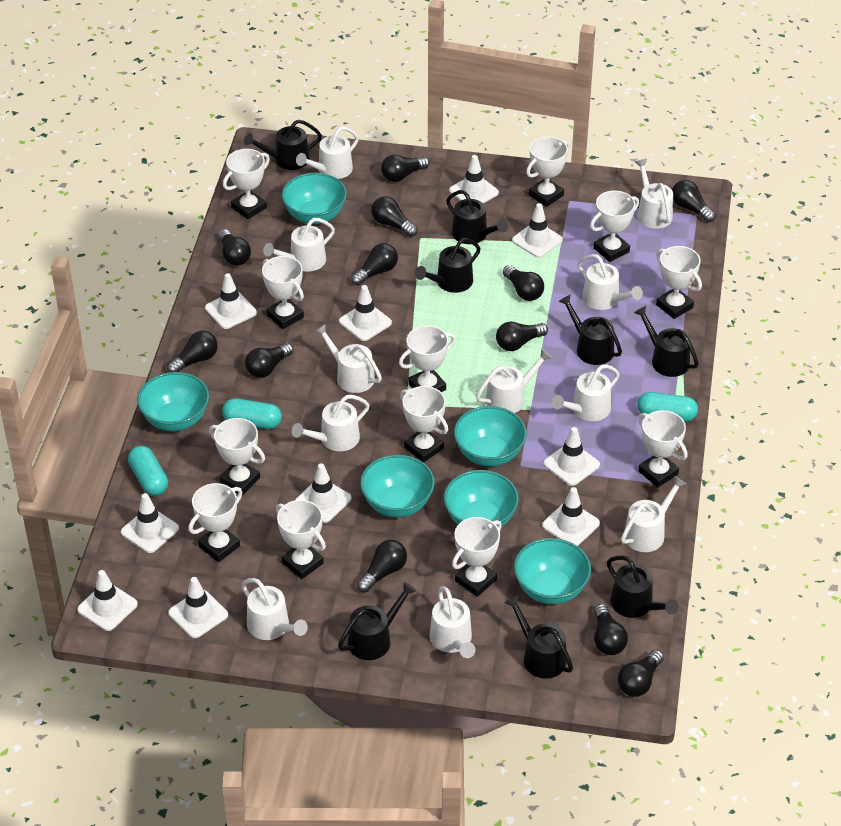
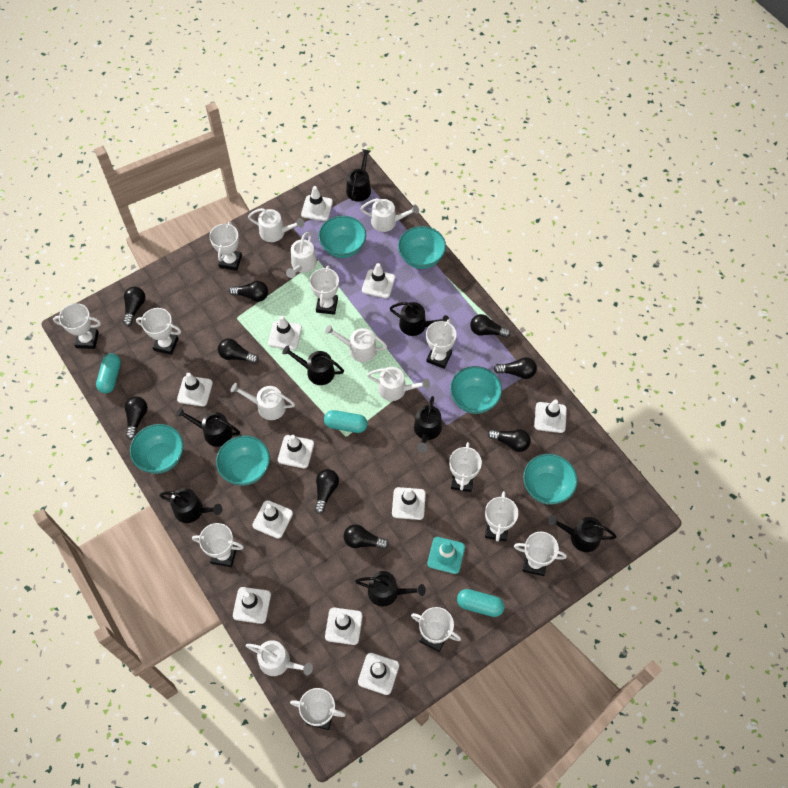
black light bulb: 12 -> 9
turquoise traffic cone: 0 -> 1
white traffic cone: 10 -> 11
white trophy: 12 -> 11
white watering can: 11 -> 7

